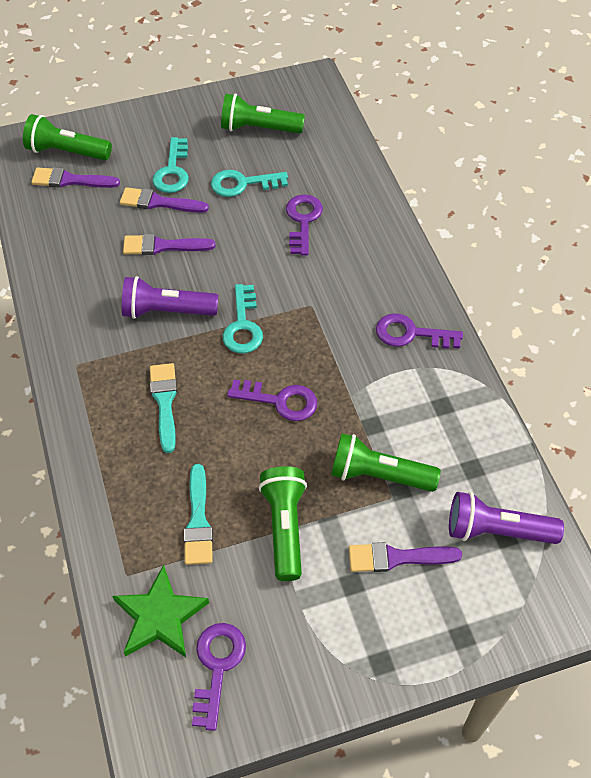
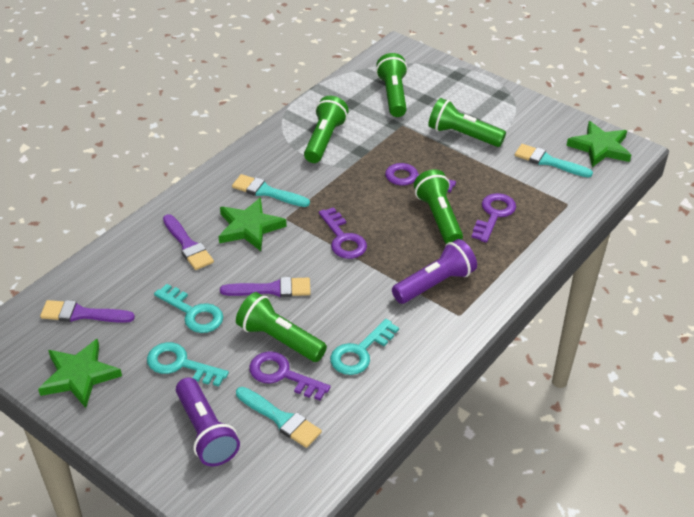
green flashlight: 4 -> 5
green star: 1 -> 3
purple brush: 4 -> 3
turquoise brush: 2 -> 3

